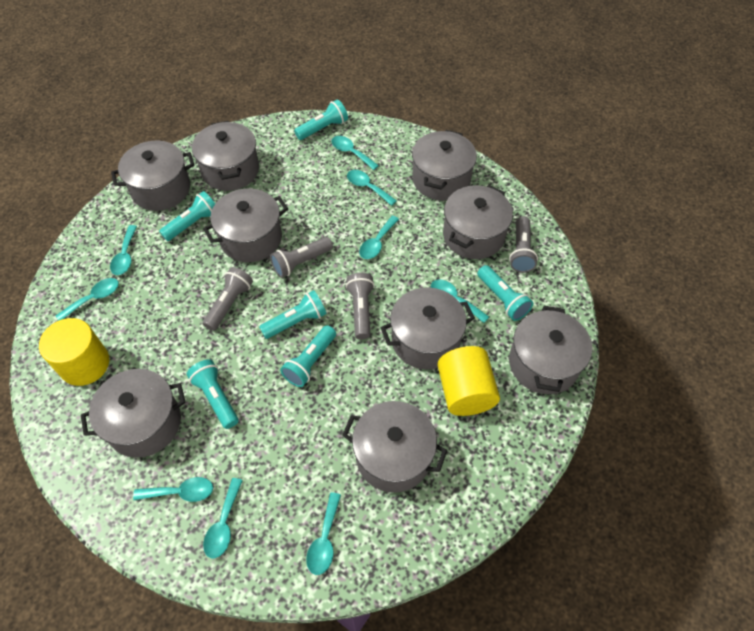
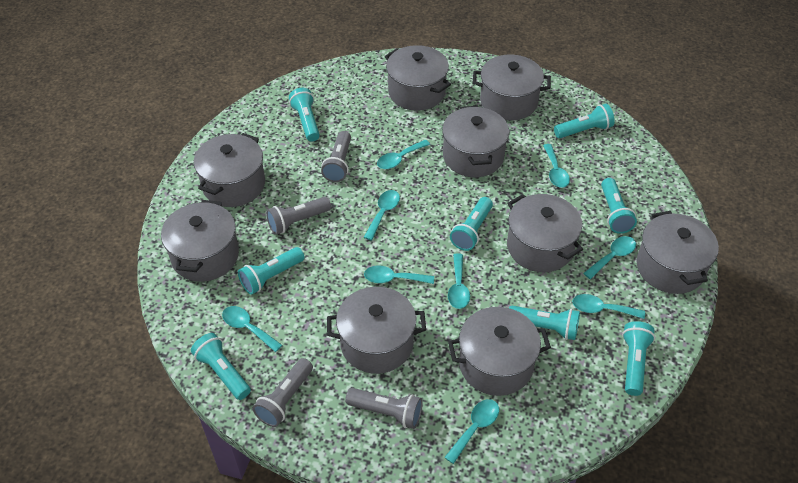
turquoise flashlight: 6 -> 8
yellow cylinder: 2 -> 0

